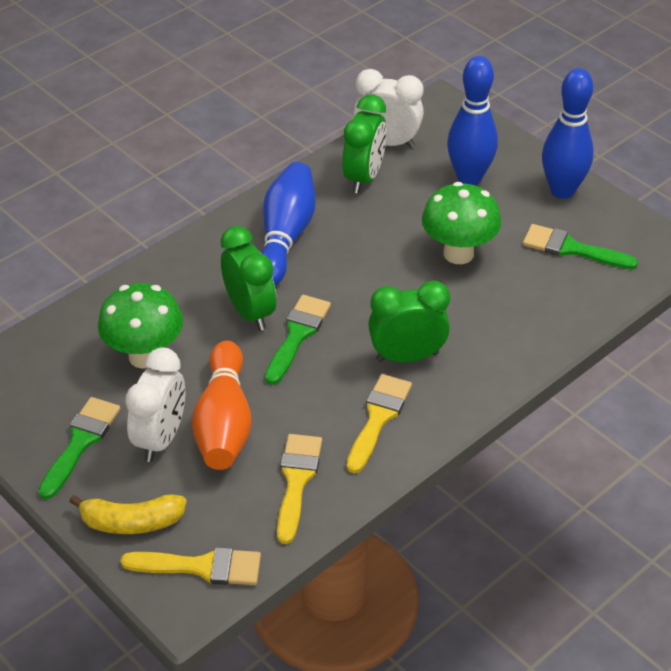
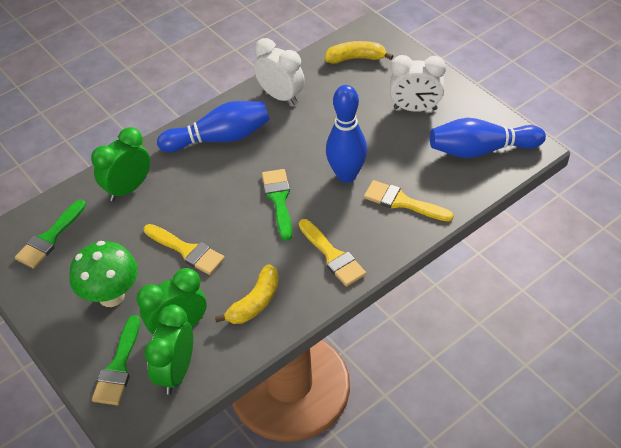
green mushroom: 2 -> 1
orange bowling pin: 1 -> 0
yellow banana: 1 -> 2

